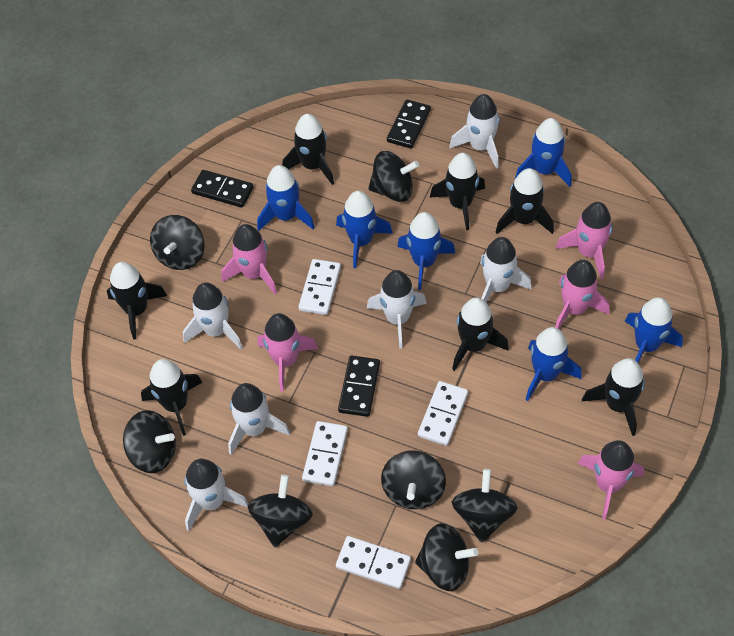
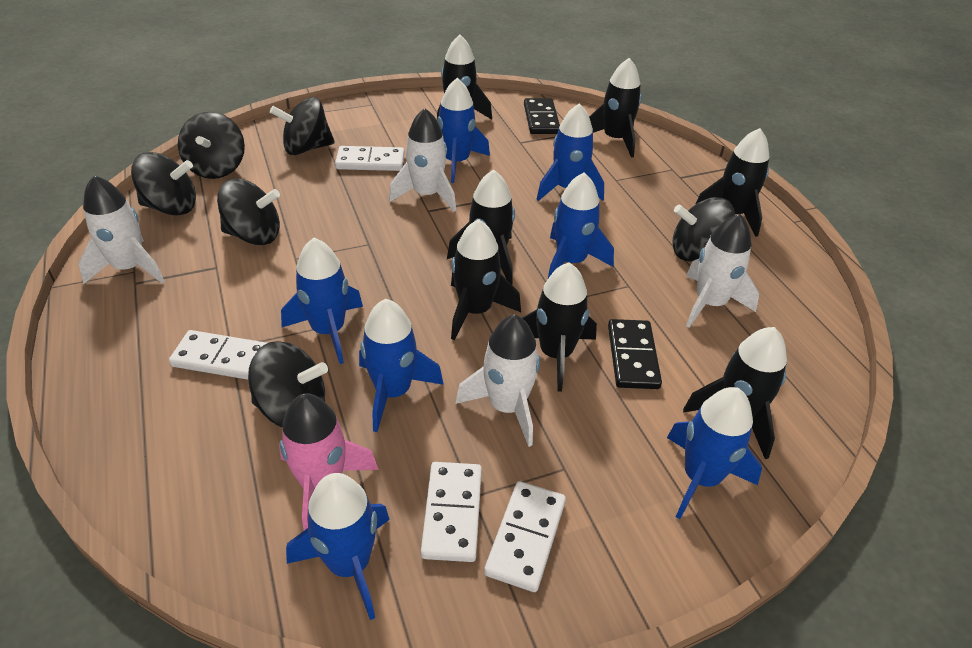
black domino: 3 -> 2
black spinning top: 7 -> 6
blue rocket: 6 -> 7
pink rocket: 5 -> 1
white rocket: 6 -> 4

